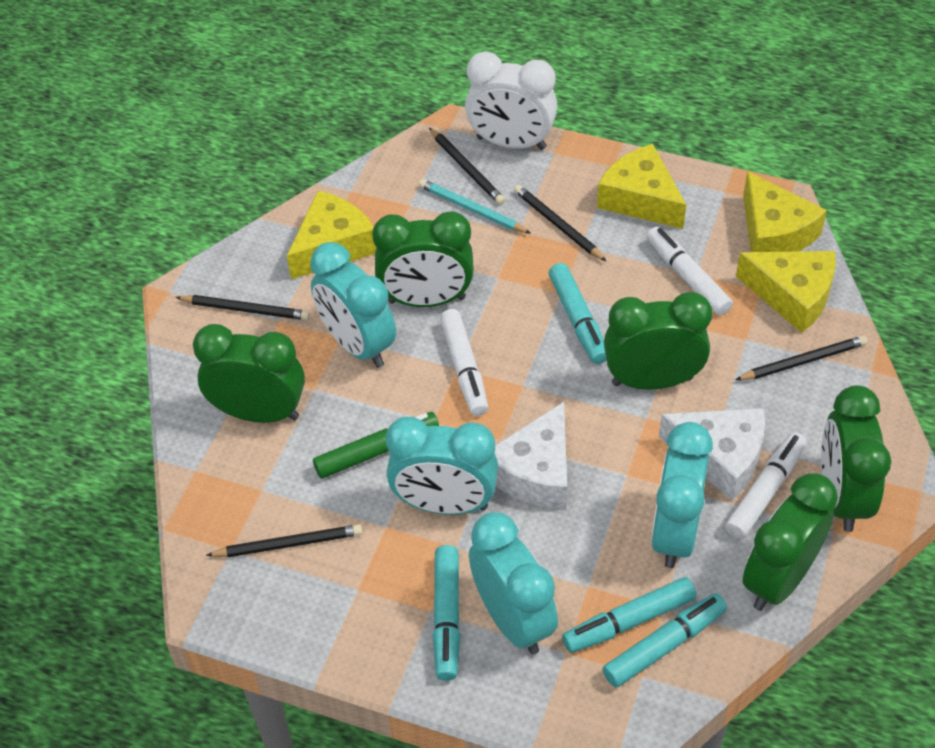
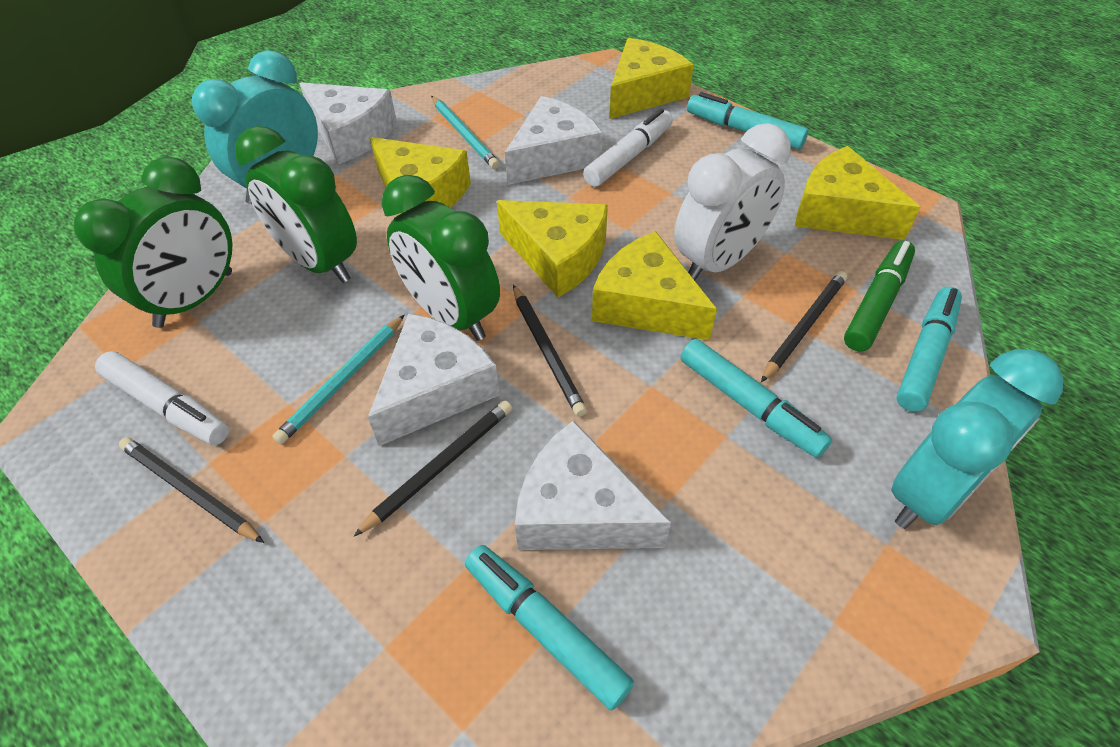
black pencil: 5 -> 4
green clock: 5 -> 3
turquoise clock: 4 -> 2
turquoise pencil: 1 -> 2
white cheese: 2 -> 4
white marker: 3 -> 2
yellow cheese: 4 -> 5

